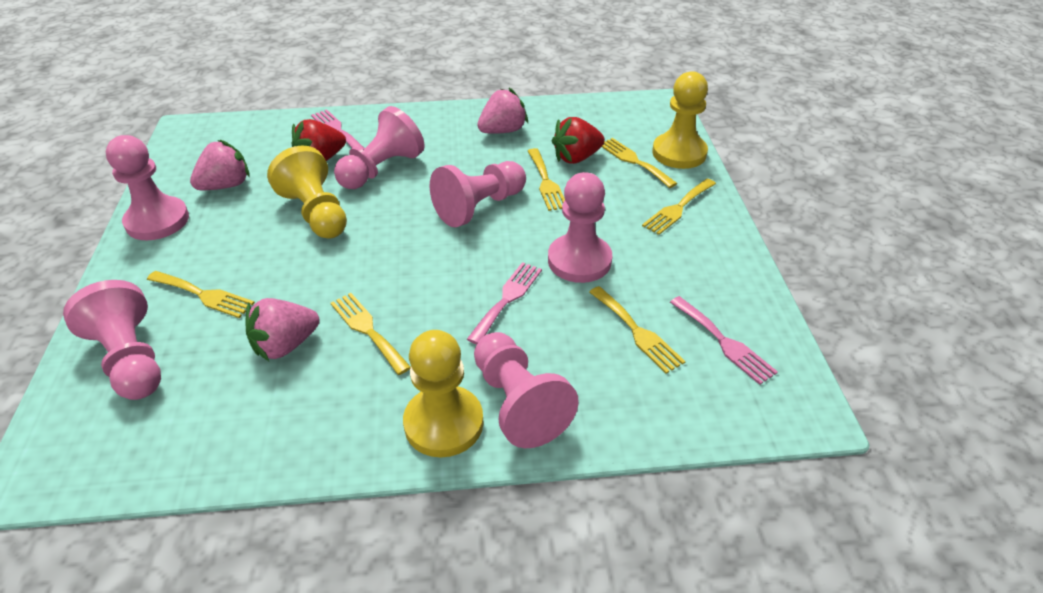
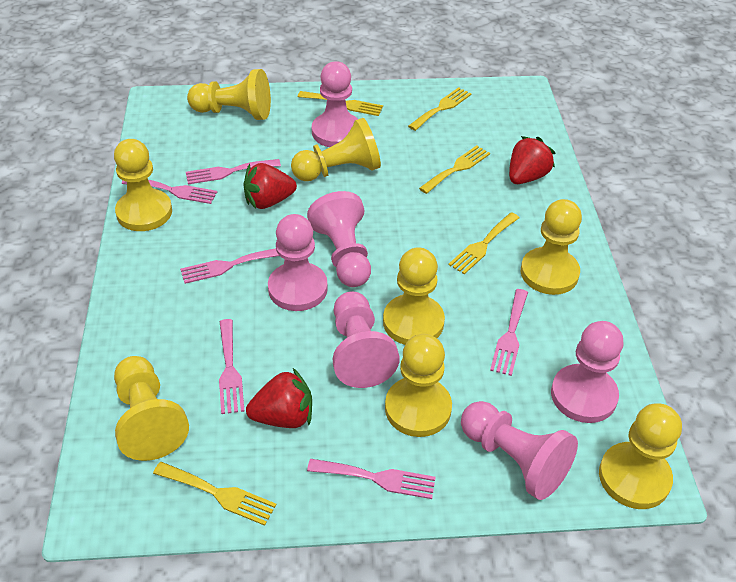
pink fork: 3 -> 6
pink strawberry: 3 -> 0
red strawberry: 2 -> 3
yellow fork: 6 -> 5
yellow pawn: 3 -> 8

